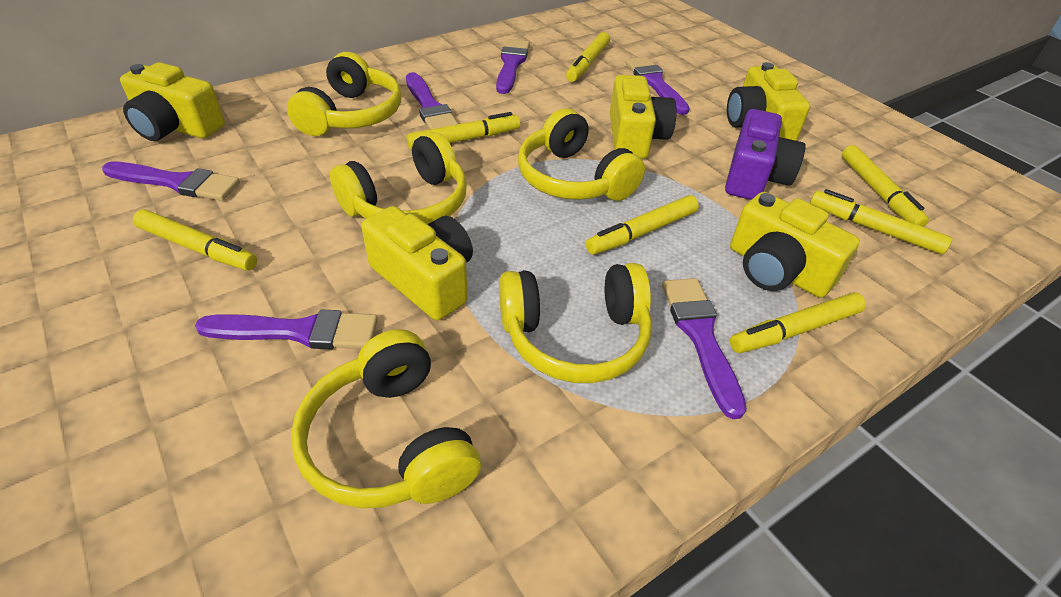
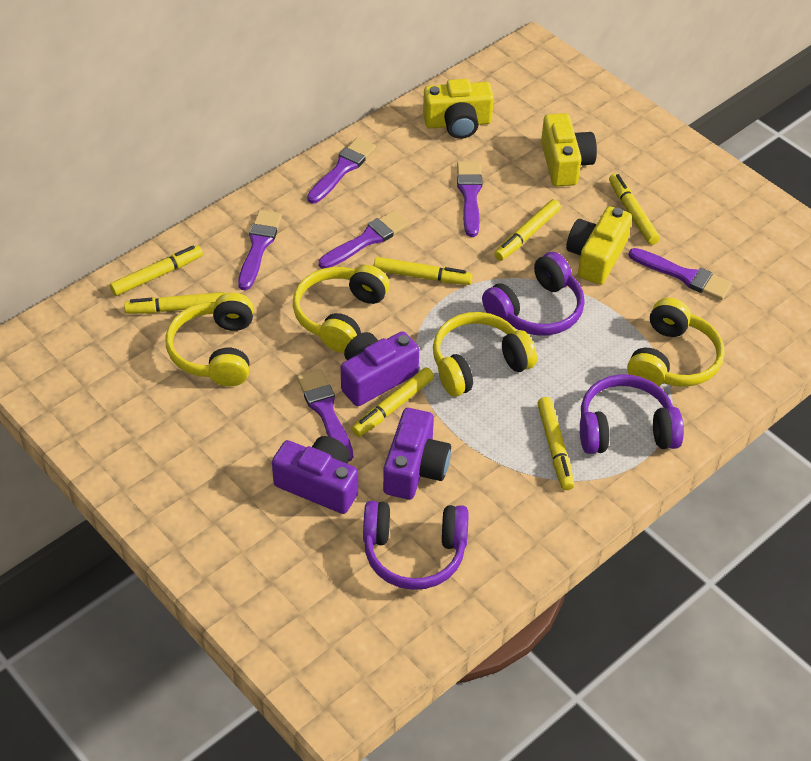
purple camera: 1 -> 3
purple headphones: 0 -> 3
yellow camera: 5 -> 3
yellow headphones: 5 -> 4

